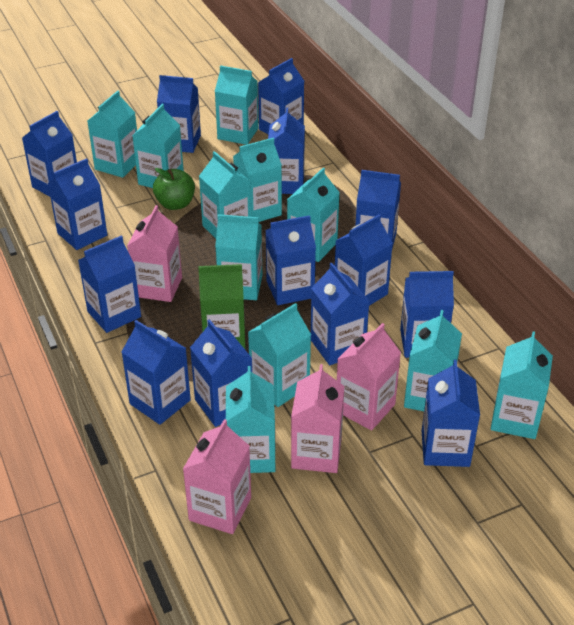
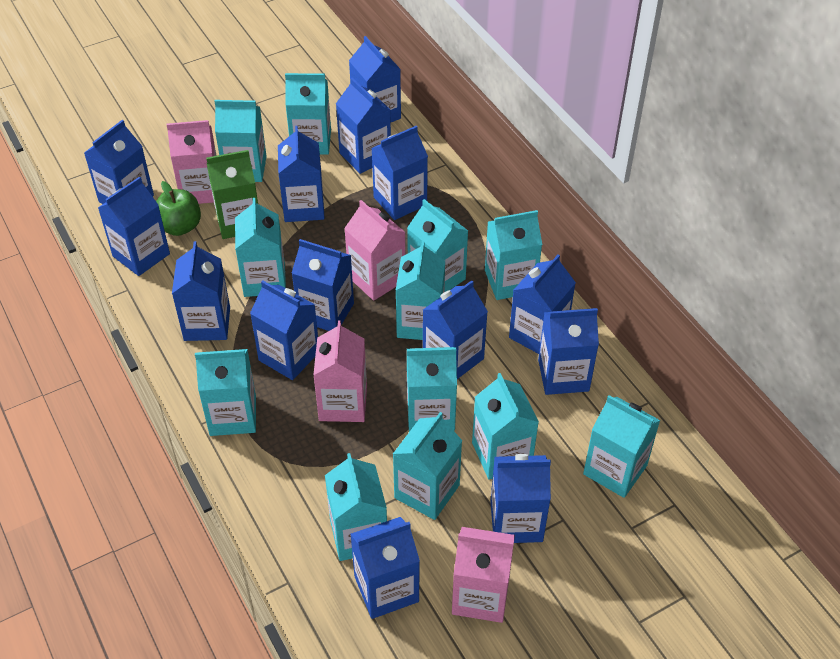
turquoise carton: 11 -> 12

